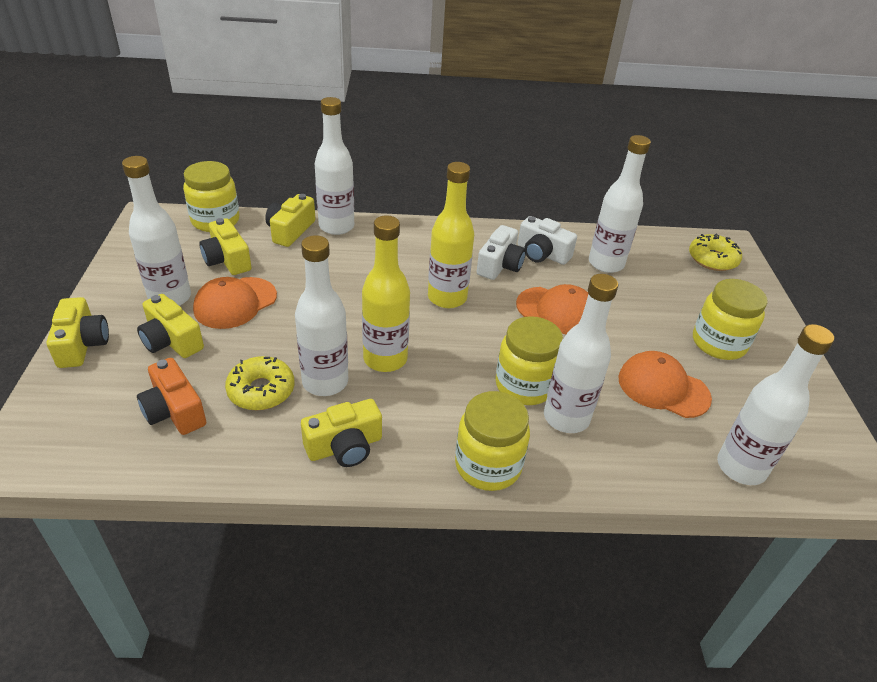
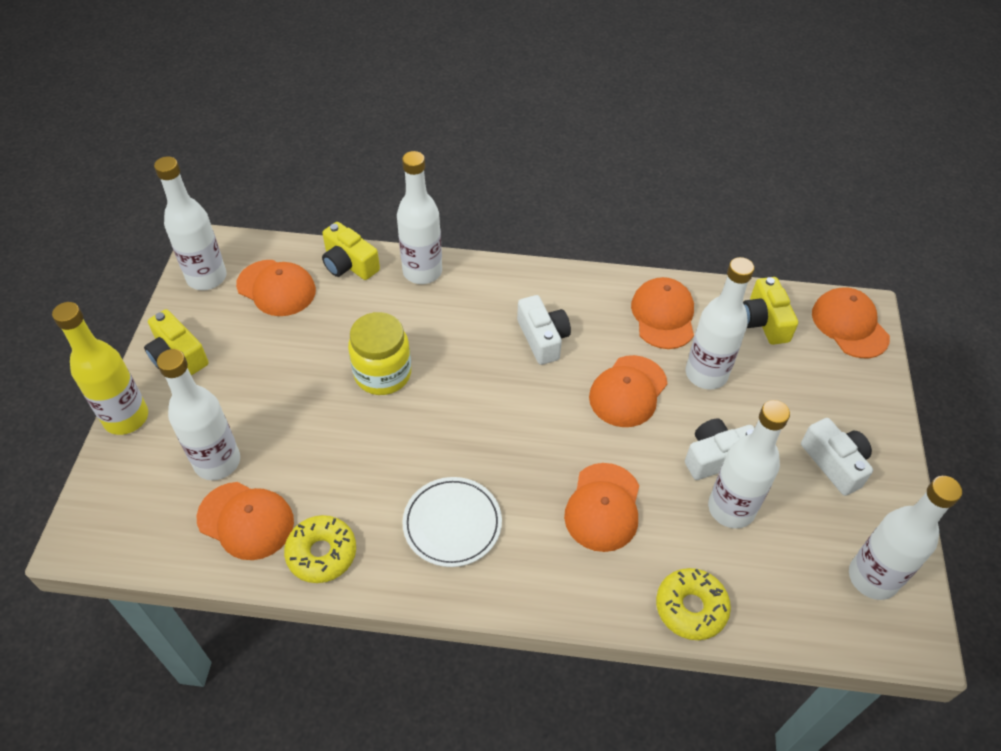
orange camera: 1 -> 0
orange cap: 3 -> 6
white camera: 2 -> 3
white plate: 0 -> 1
yellow bottle: 2 -> 1
yellow camera: 5 -> 3
yellow jar: 4 -> 1

